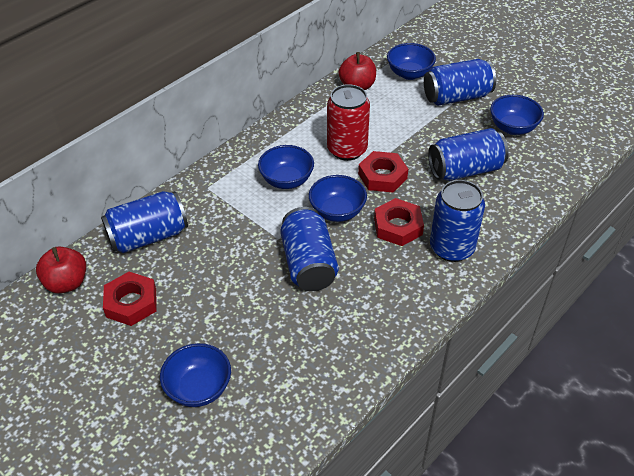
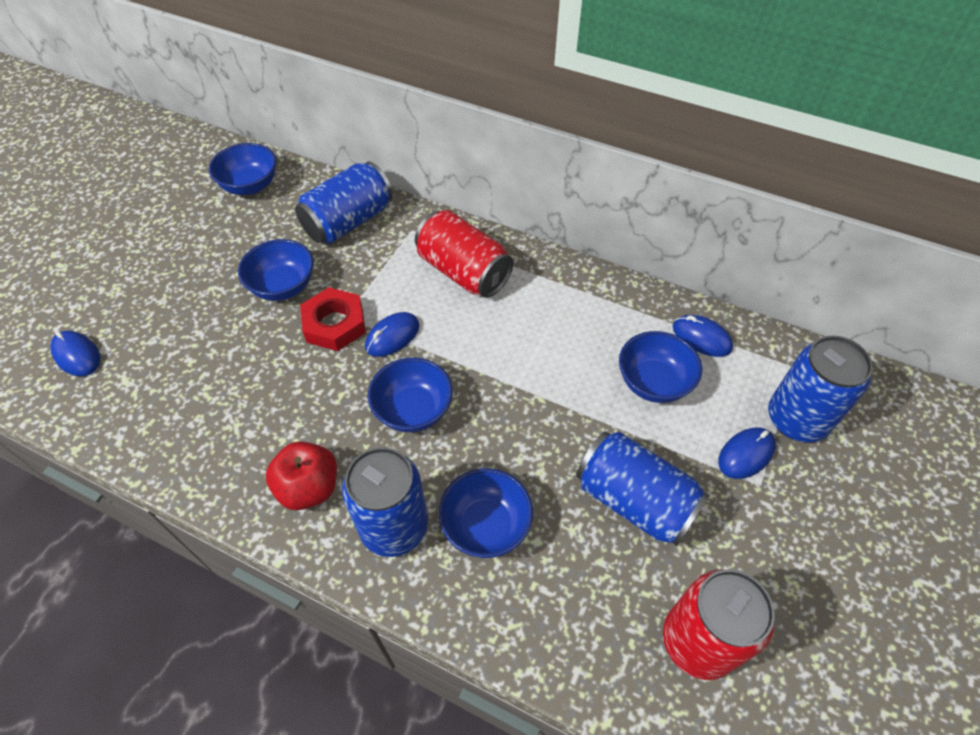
blue can: 5 -> 4
blue mouse: 0 -> 4
red apple: 2 -> 1
red can: 1 -> 2
red nut: 3 -> 1

